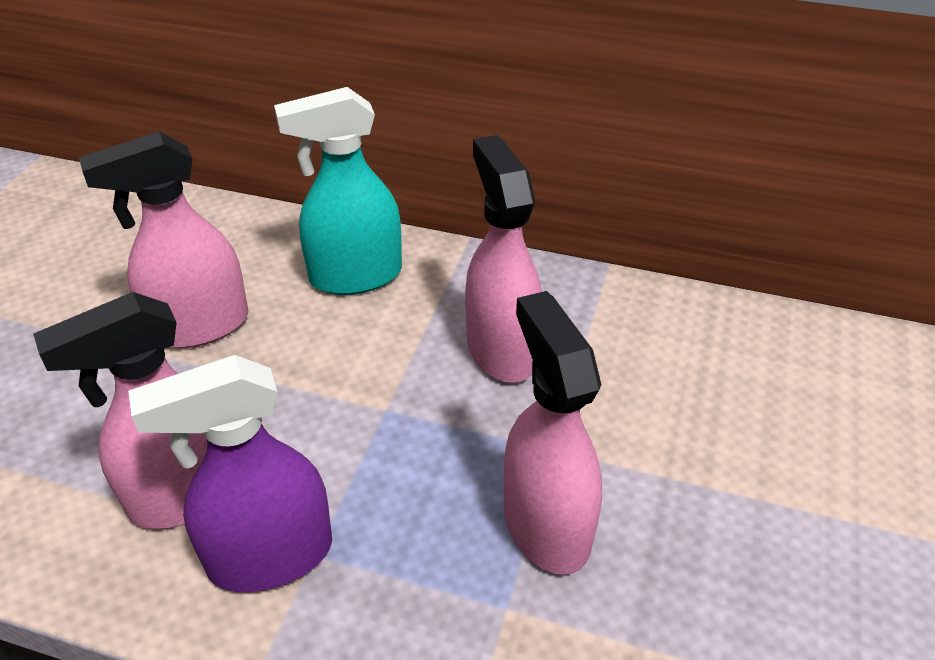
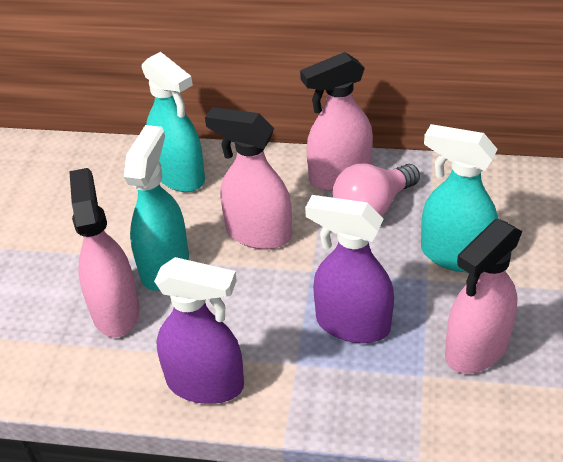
pink light bulb: 0 -> 1
purple spray bottle: 1 -> 2
turquoise spray bottle: 1 -> 3

